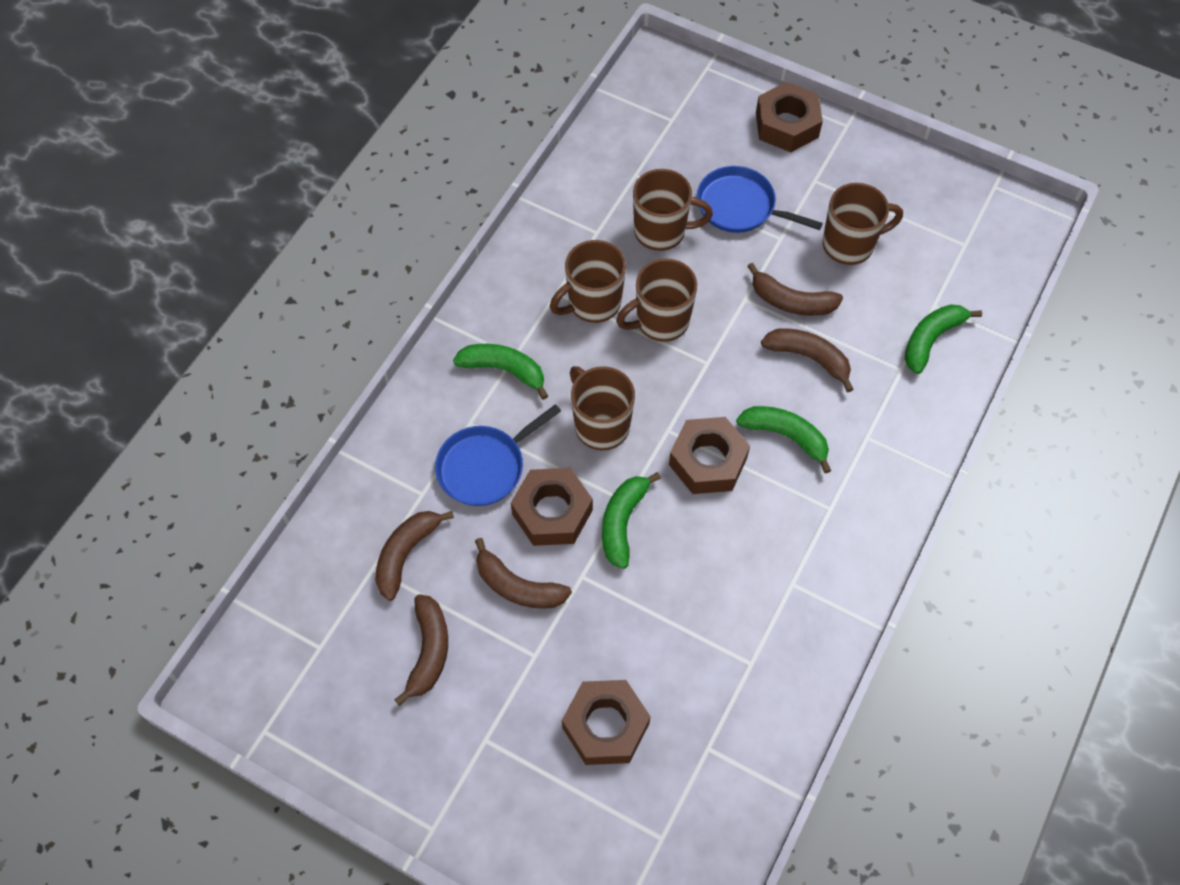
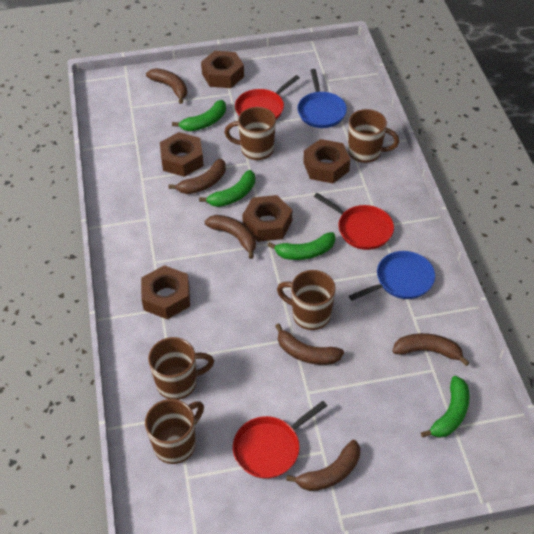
brown banana: 5 -> 6
brown nut: 4 -> 5
red pan: 0 -> 3

